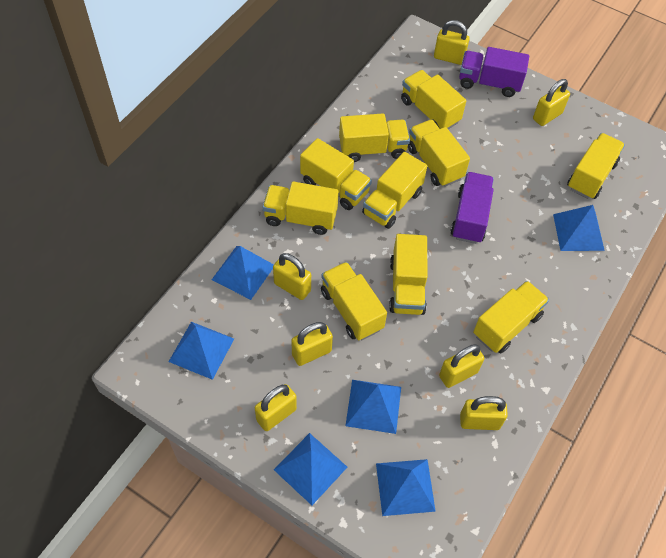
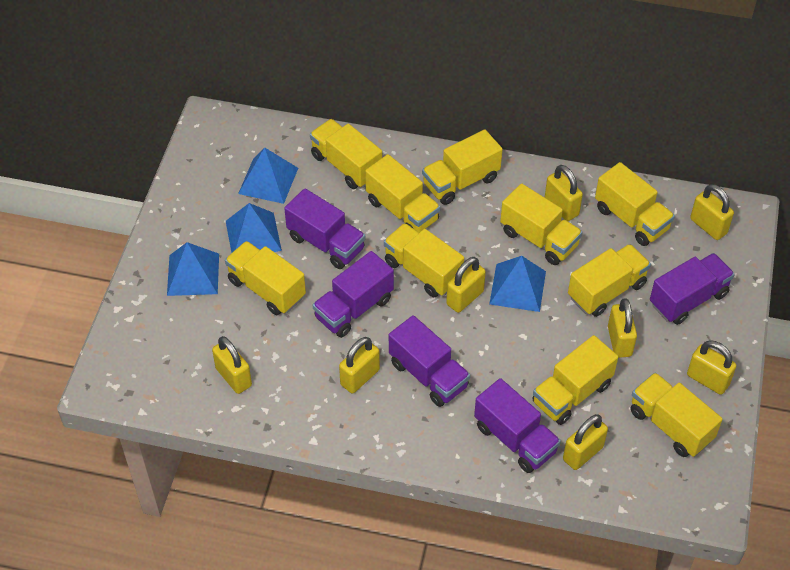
blue pyramid: 6 -> 4
purple truck: 2 -> 5
yellow padlock: 7 -> 8

